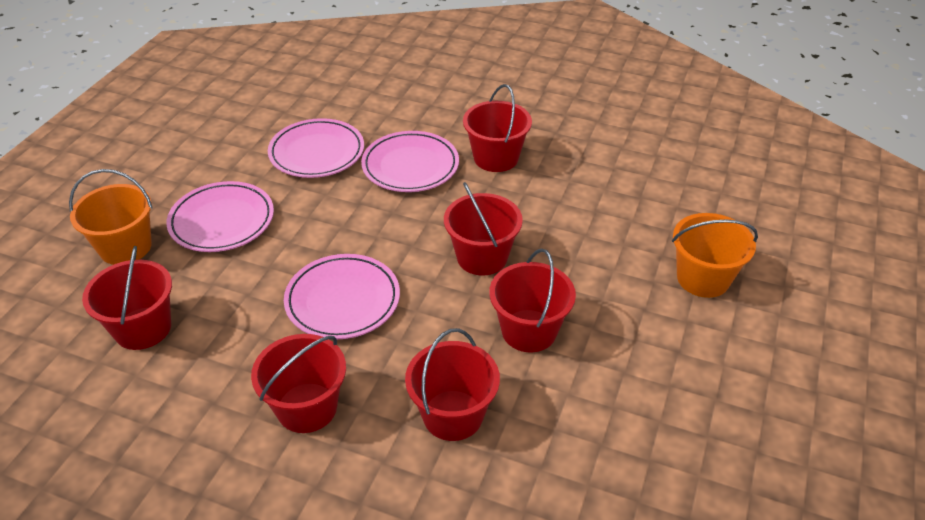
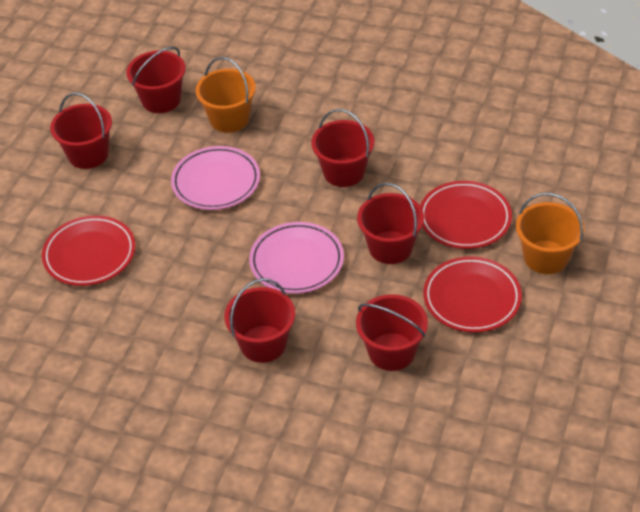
pink plate: 4 -> 2
red plate: 0 -> 3

